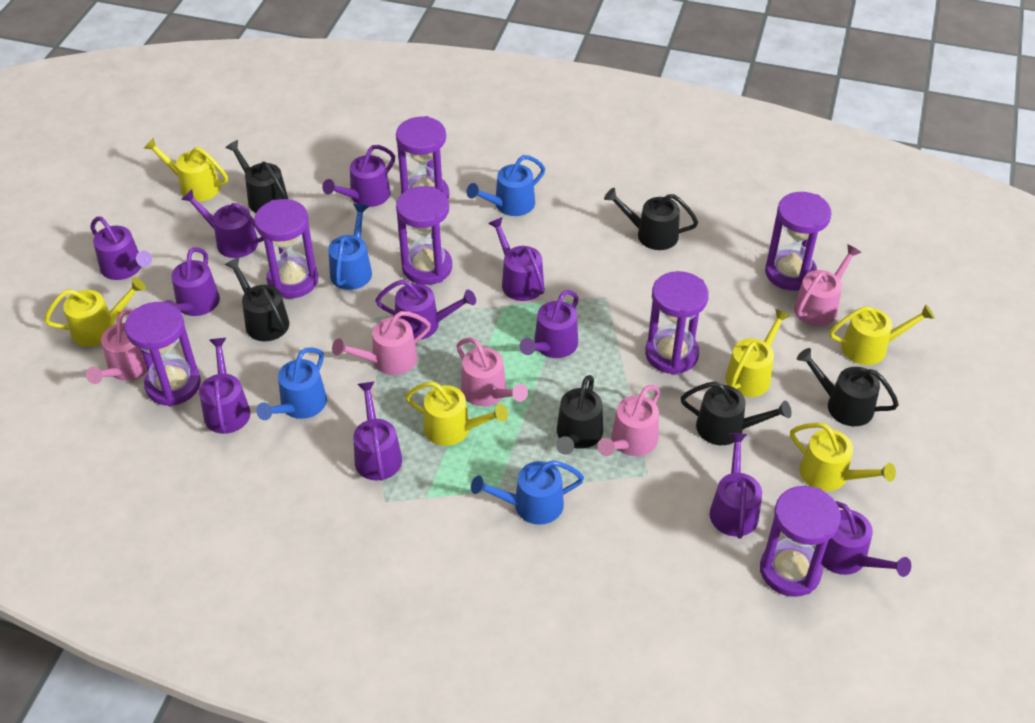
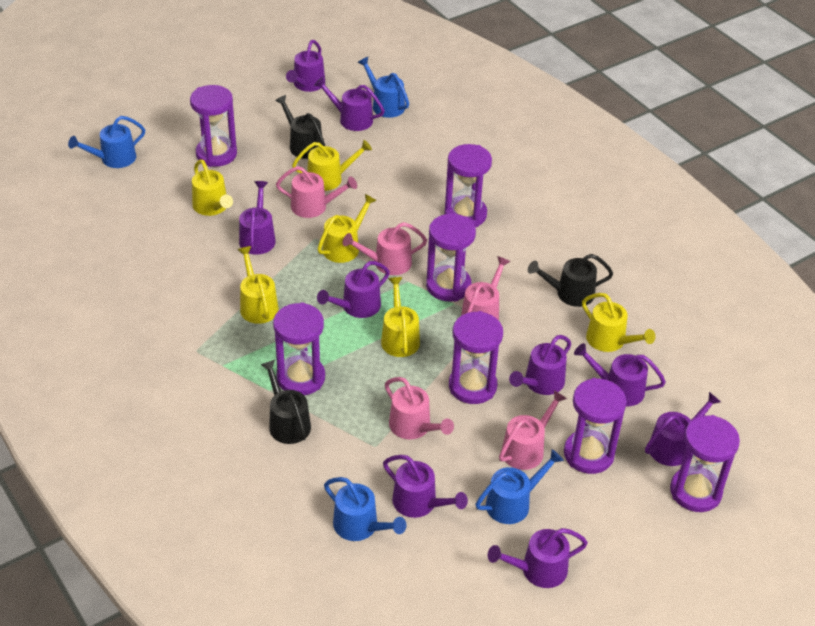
black watering can: 6 -> 3
purple watering can: 11 -> 9

